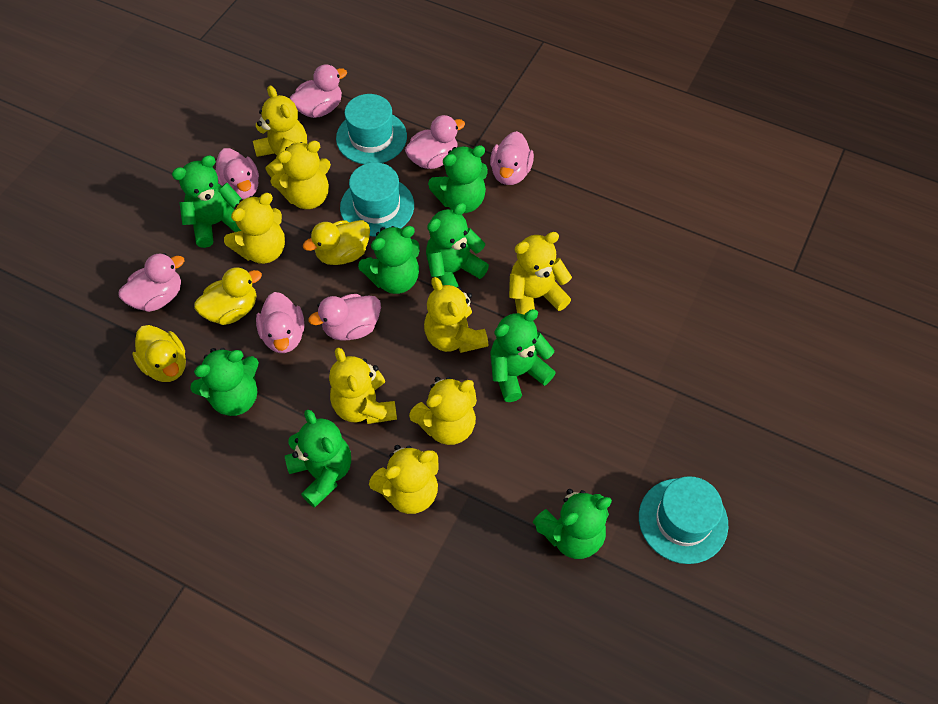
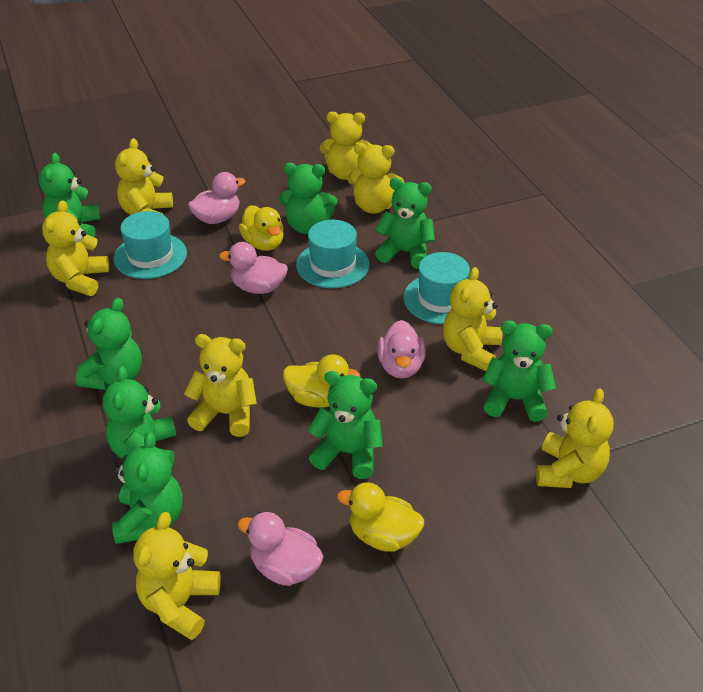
pink duck: 7 -> 4

